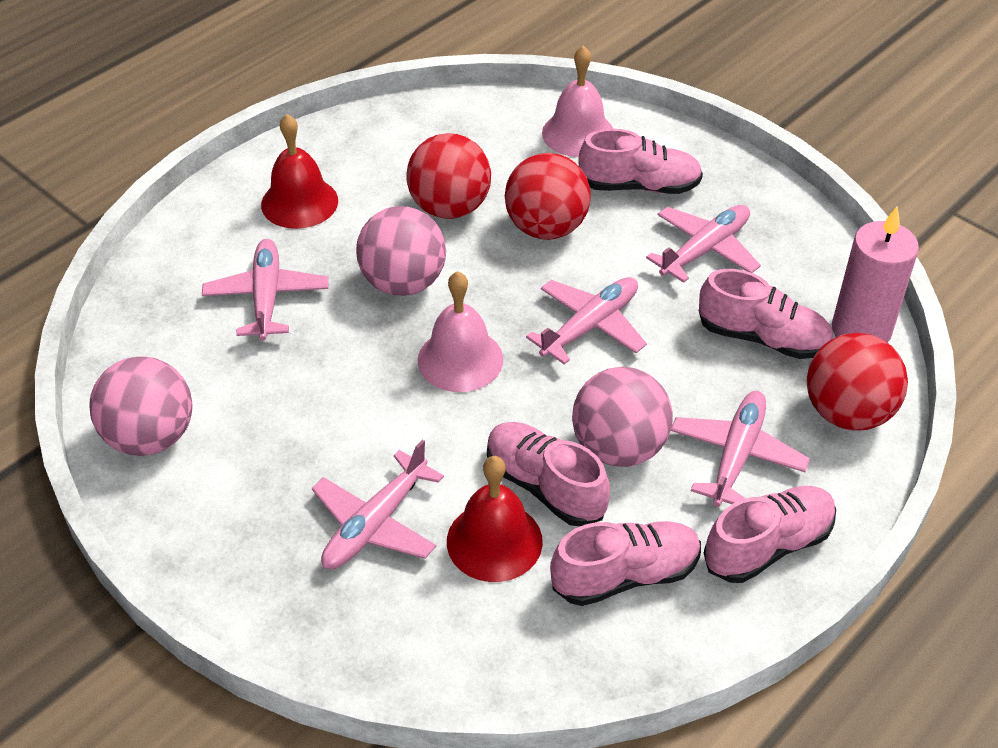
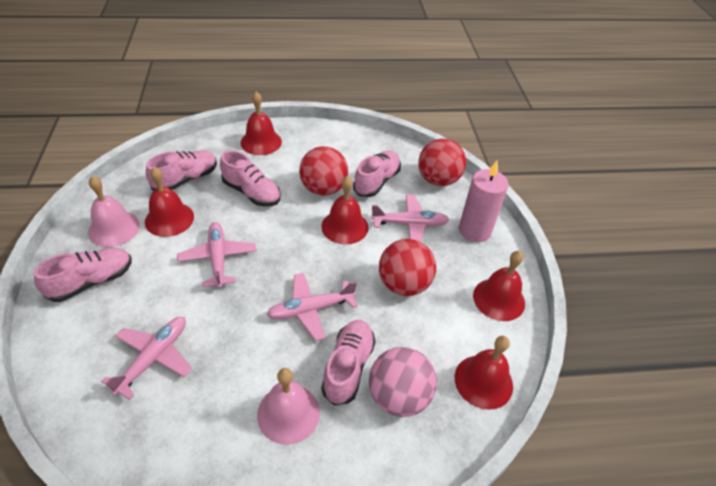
pink ball: 3 -> 1
pink plane: 5 -> 4
red bell: 2 -> 5

